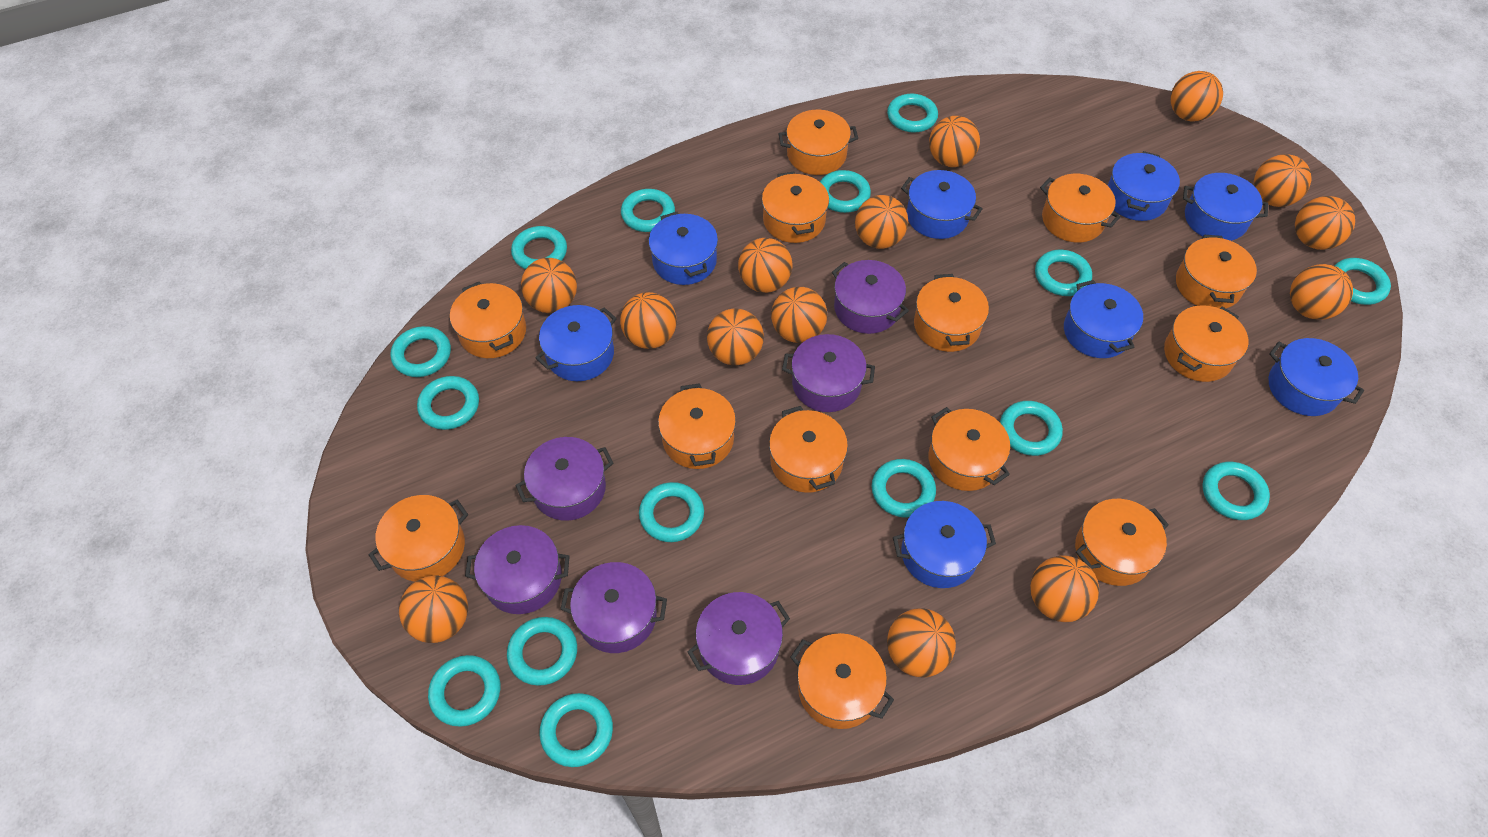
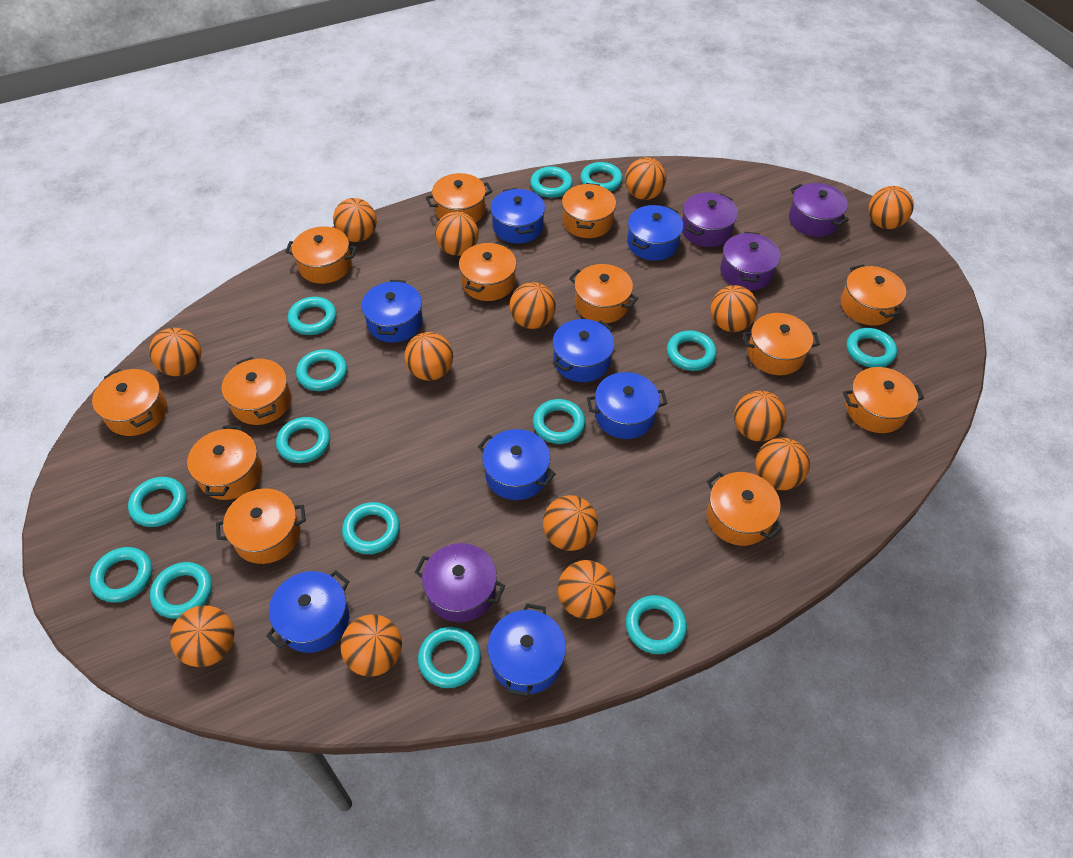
purple pot: 6 -> 4
turquoise ring: 15 -> 14

